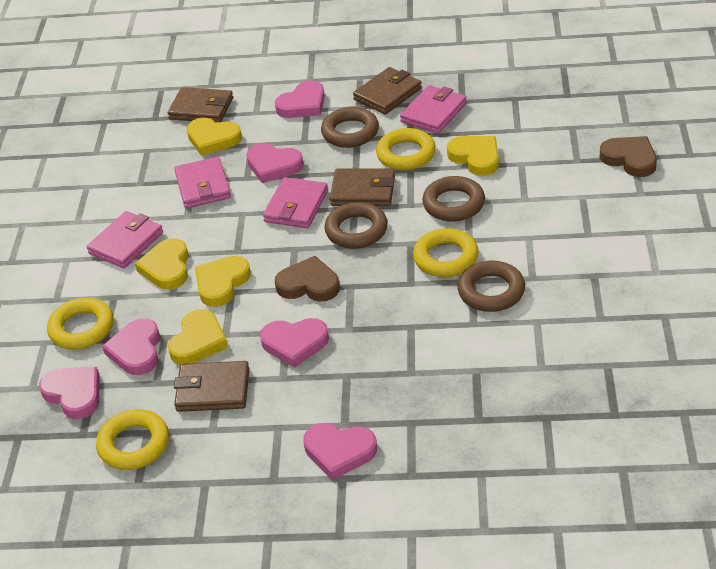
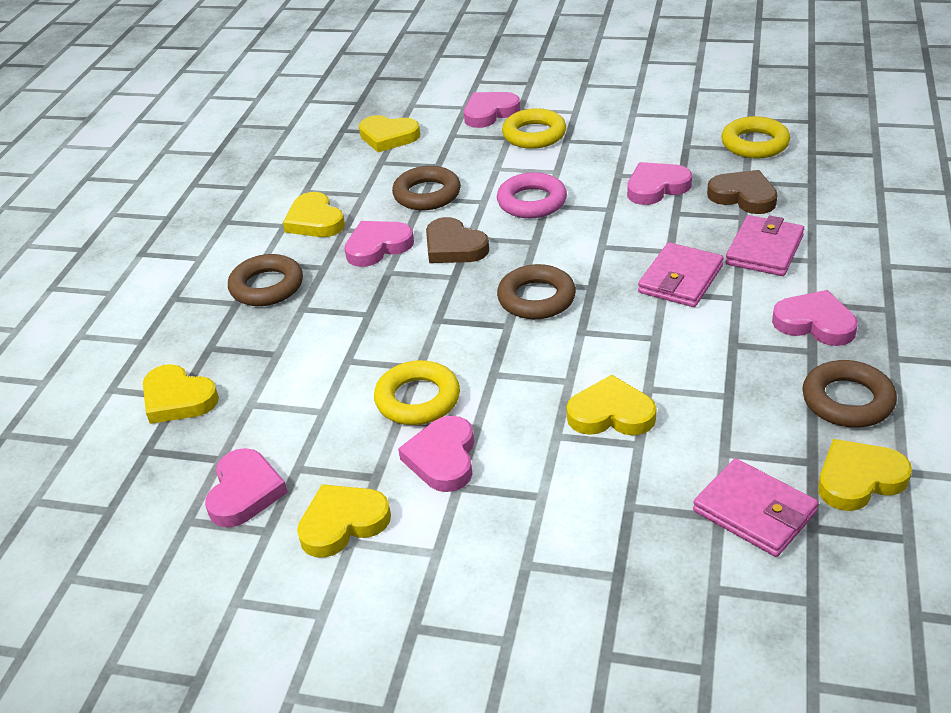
brown wallet: 4 -> 0
pink ring: 0 -> 1
pink wallet: 4 -> 3
yellow heart: 5 -> 6
yellow ring: 4 -> 3

